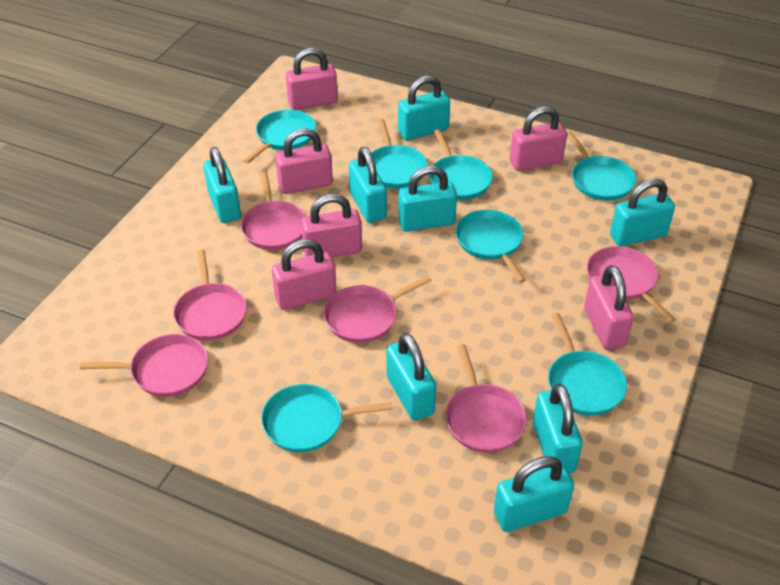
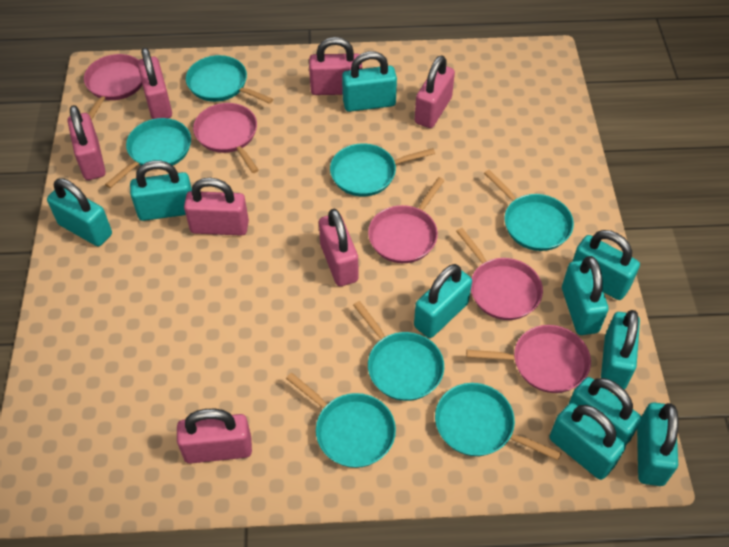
pink padlock: 6 -> 7
pink pan: 6 -> 5
turquoise padlock: 8 -> 10

